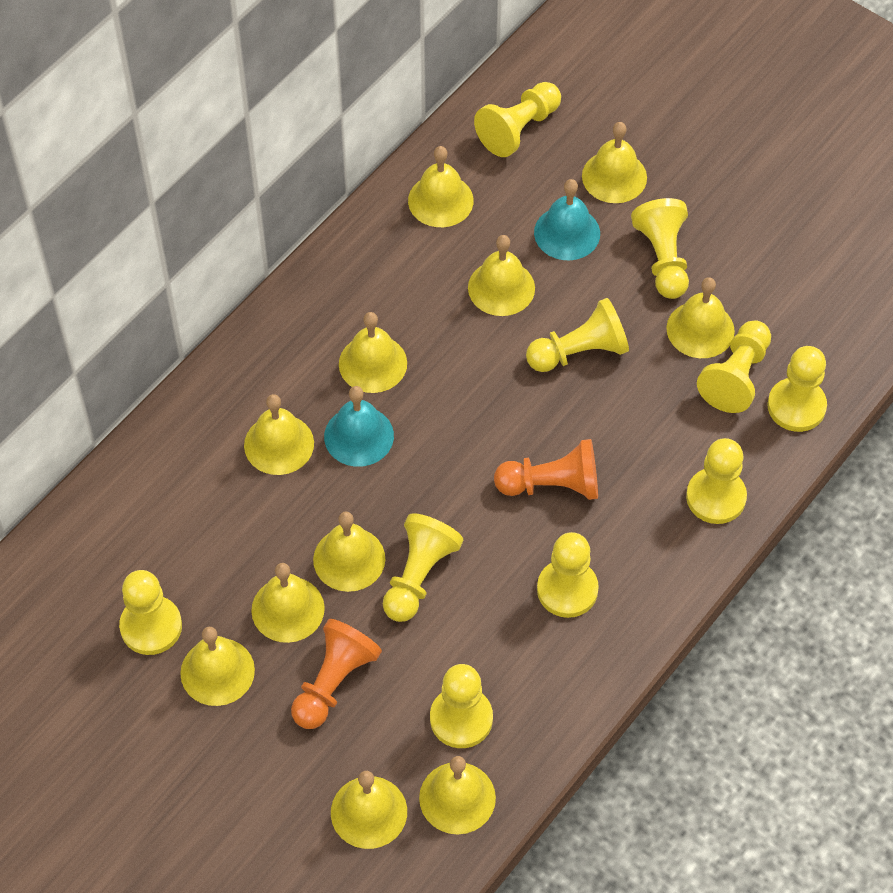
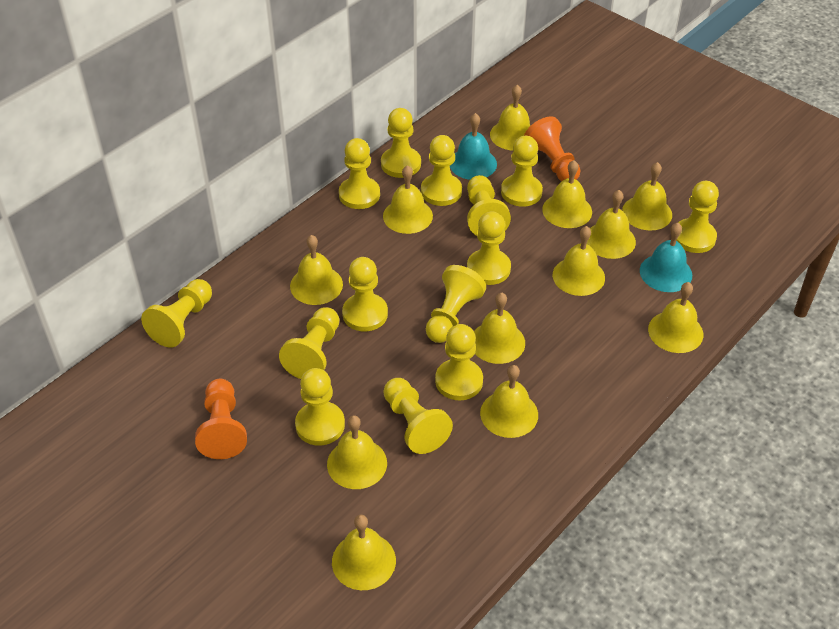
yellow bell: 11 -> 12
yellow pawn: 10 -> 14

